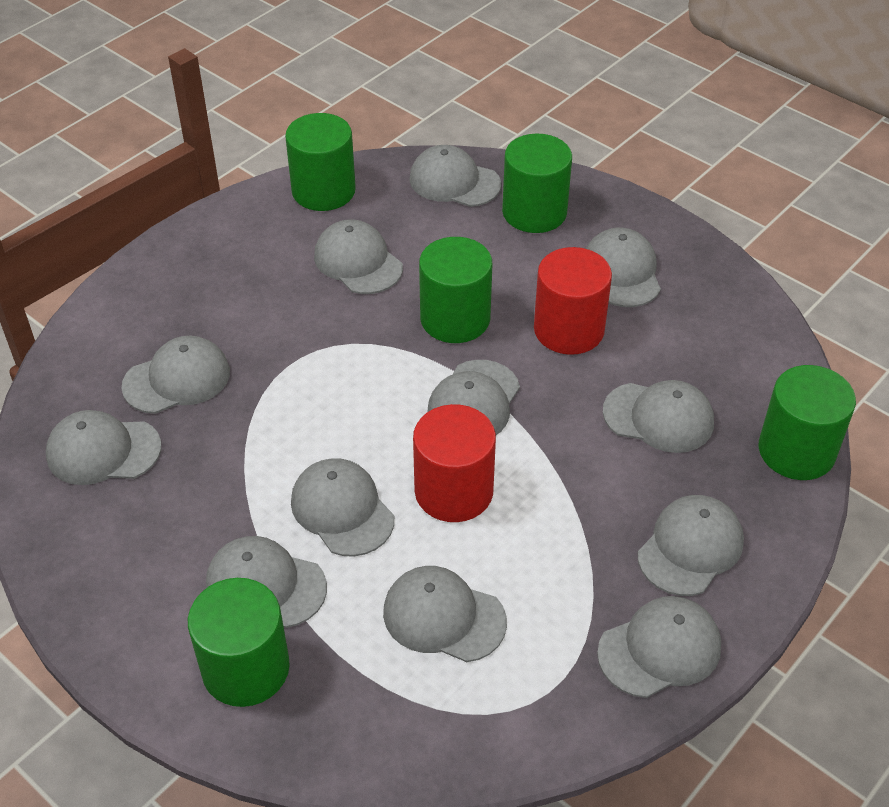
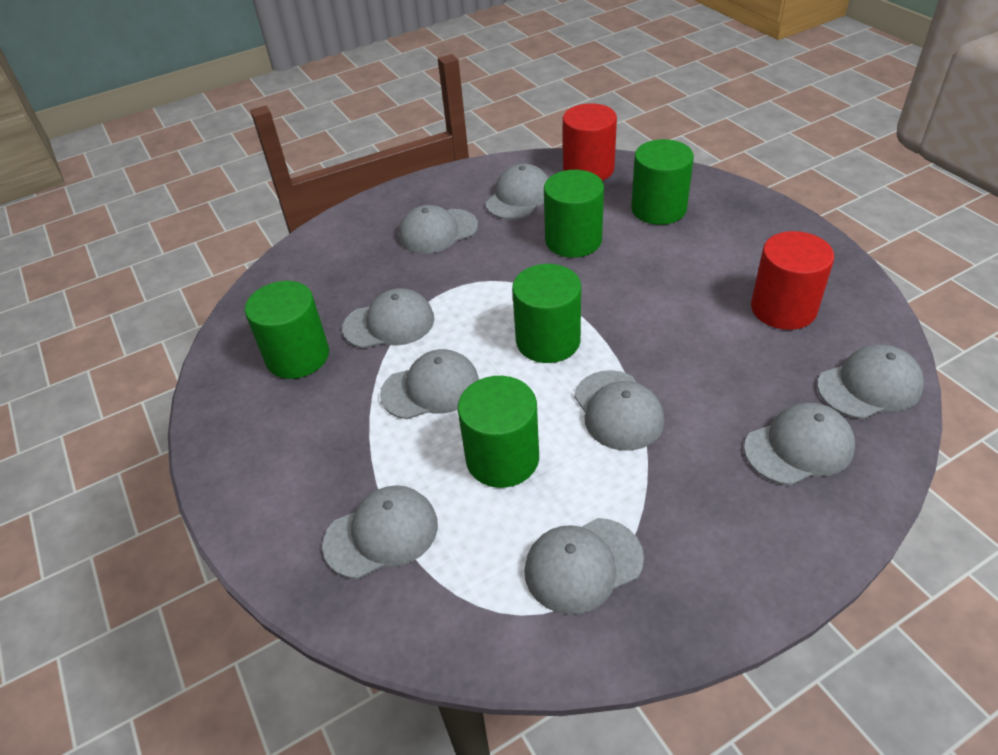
grey cap: 12 -> 9

